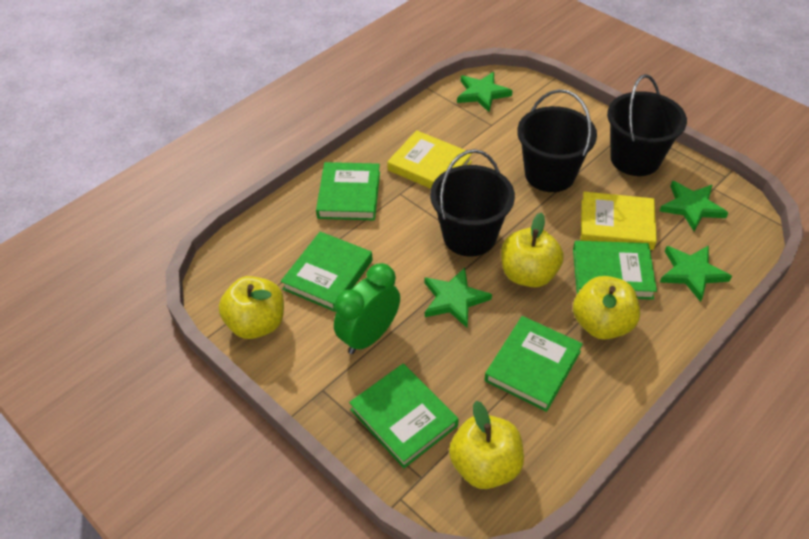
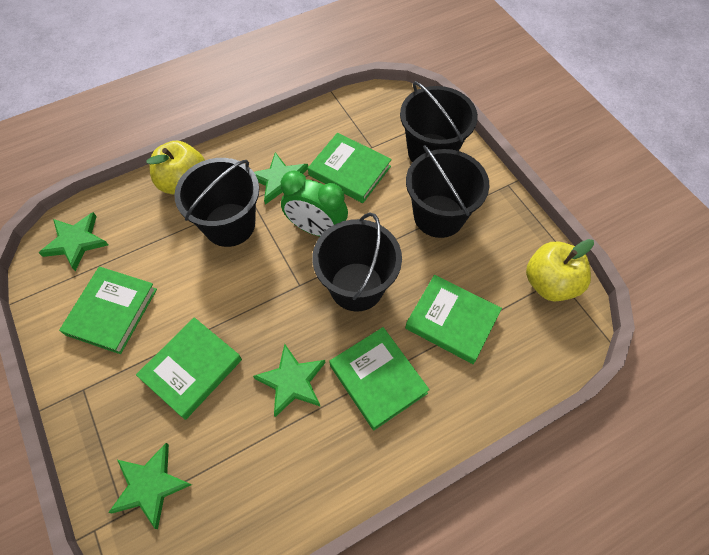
black bucket: 3 -> 4
yellow apple: 4 -> 2
yellow book: 2 -> 0

